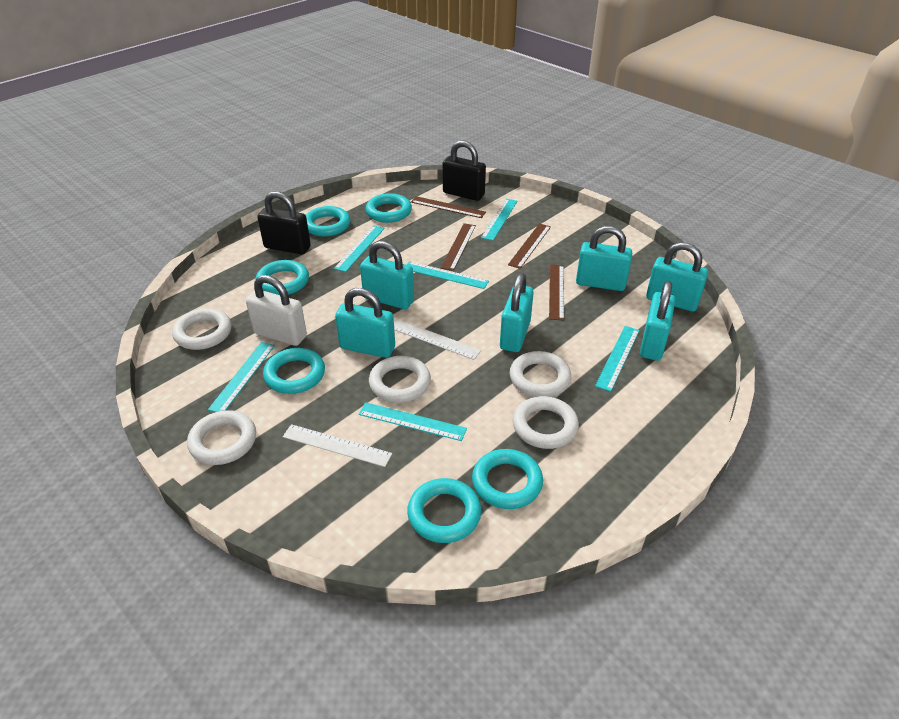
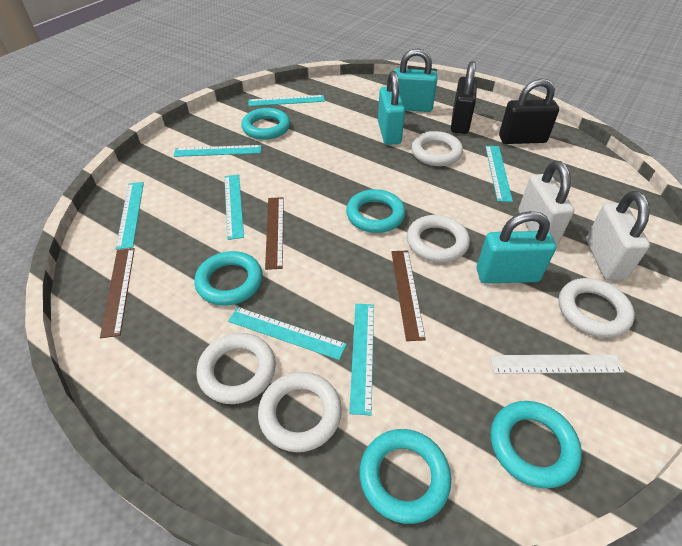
brown ruler: 4 -> 3
turquoise padlock: 6 -> 3
turquoise ring: 6 -> 5
turquoise ruler: 6 -> 7
white padlock: 1 -> 2
white ruler: 2 -> 1

